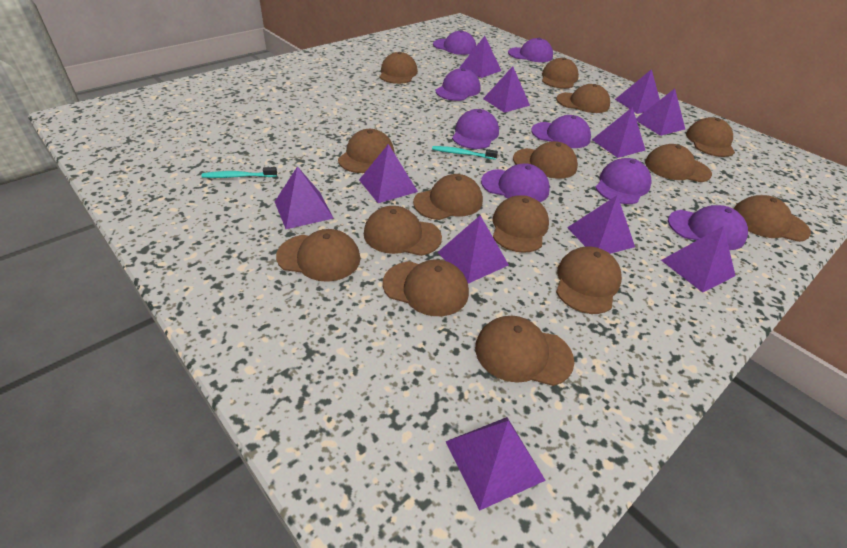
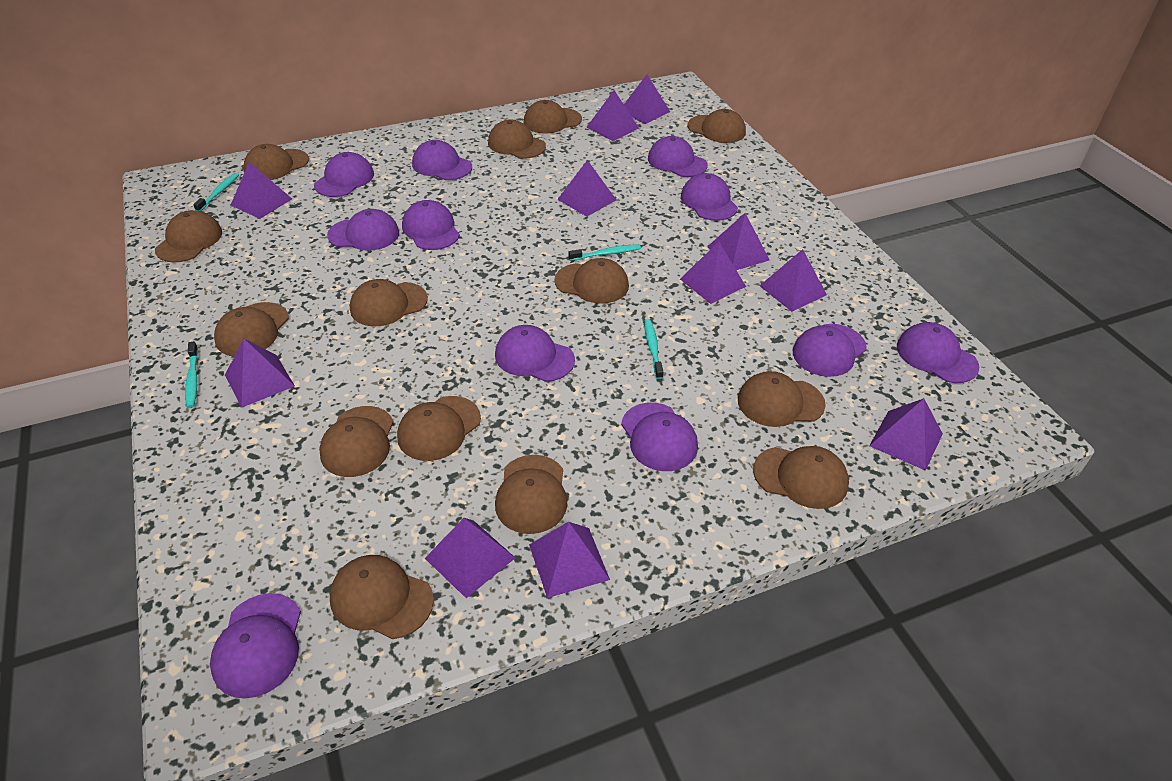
brown cap: 15 -> 14
purple cap: 8 -> 11
turquoise toothbrush: 2 -> 4

